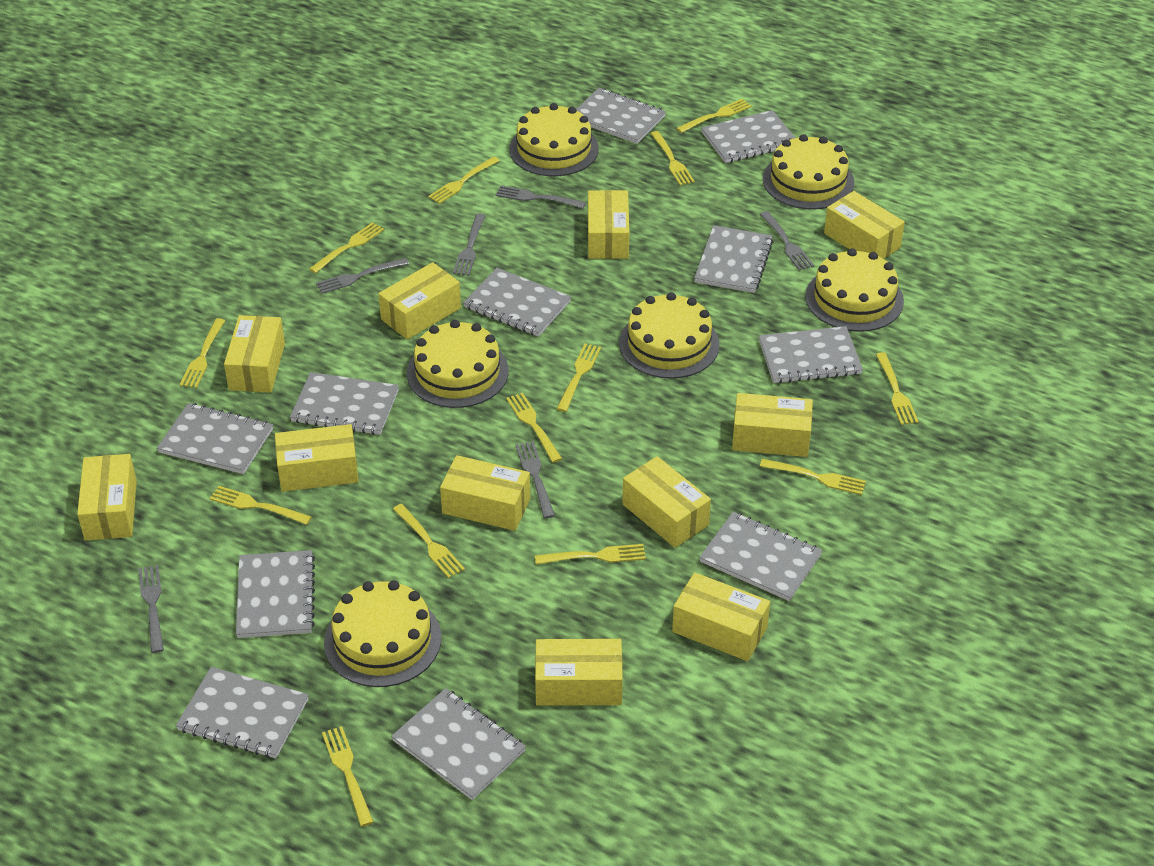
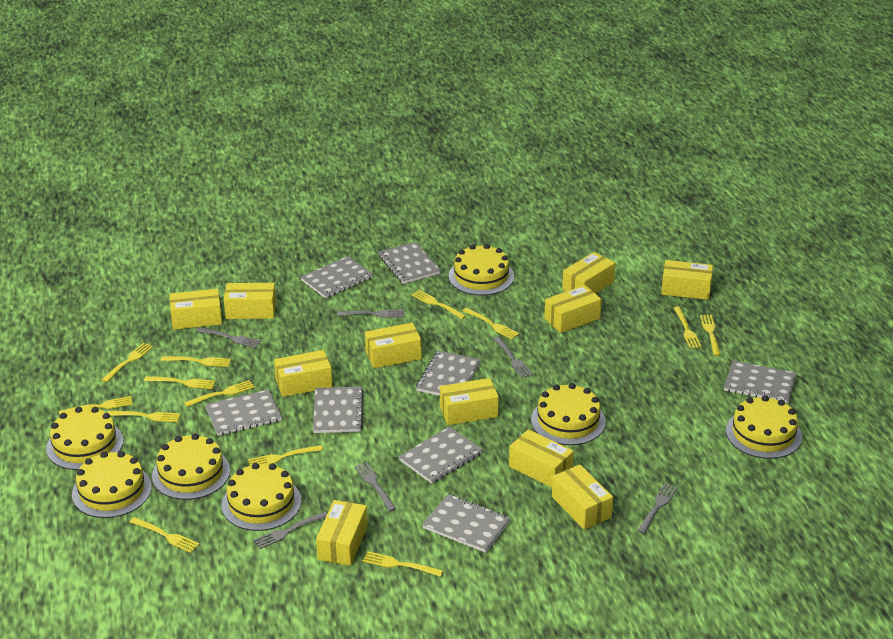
grey notebook: 11 -> 8
yellow cake: 6 -> 7

